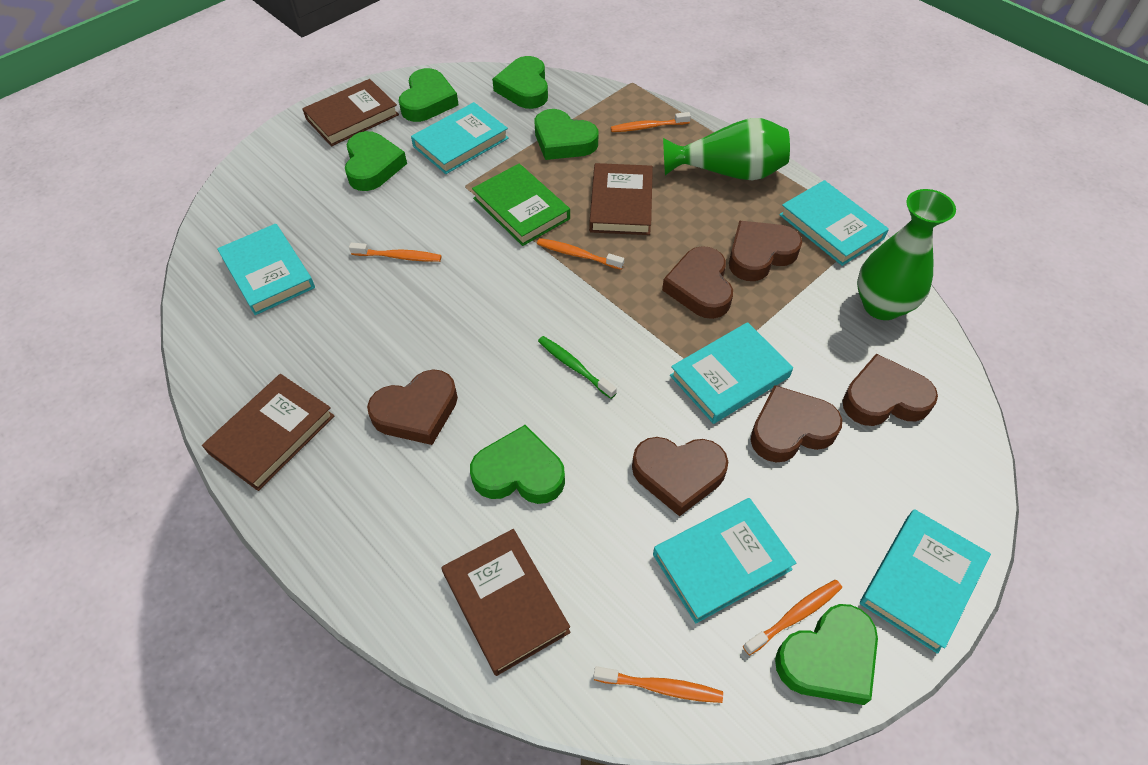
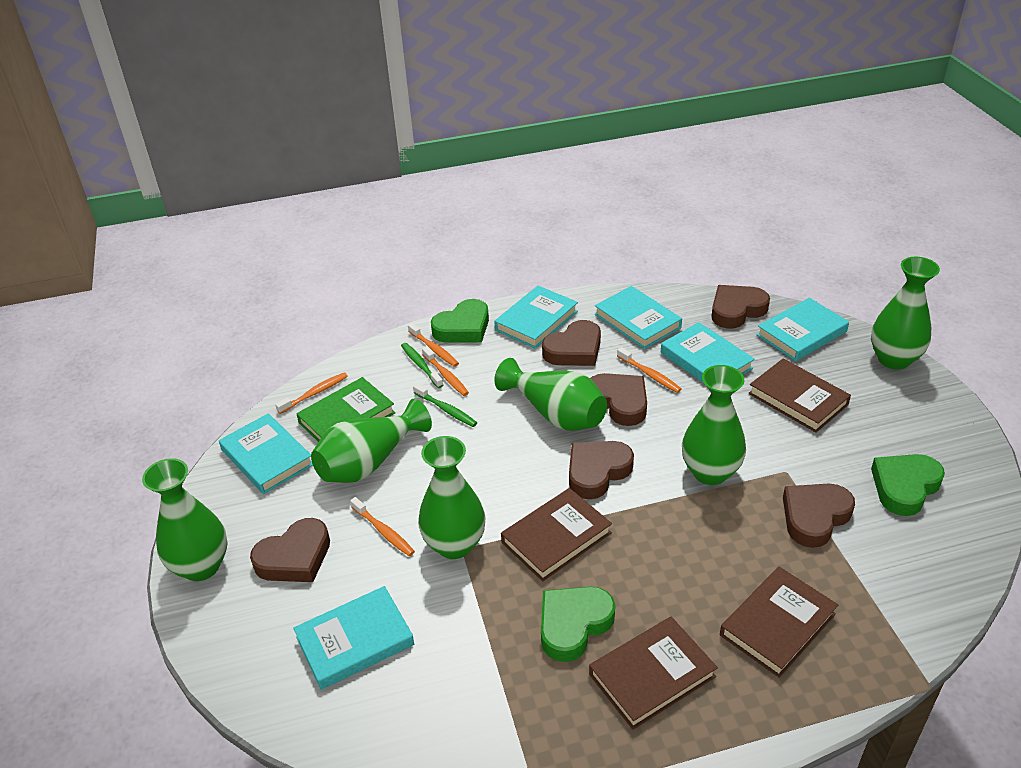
green heart: 6 -> 3
green toothbrush: 1 -> 2
green vase: 2 -> 6

